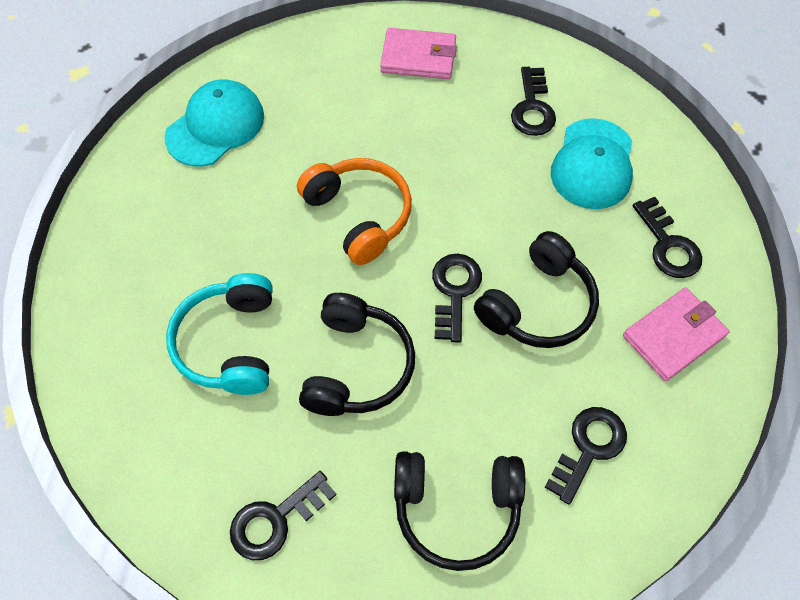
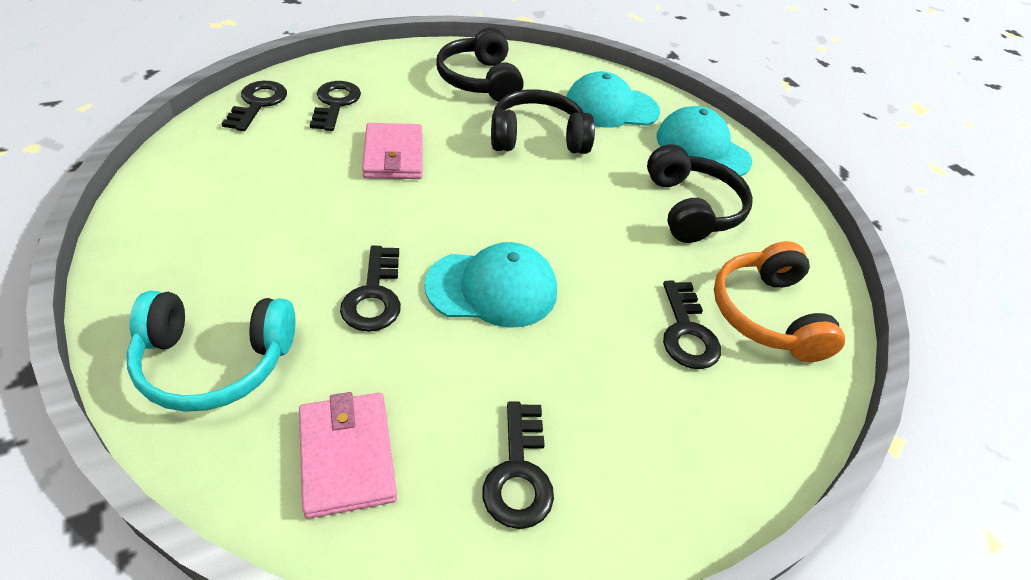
turquoise cap: 2 -> 3

